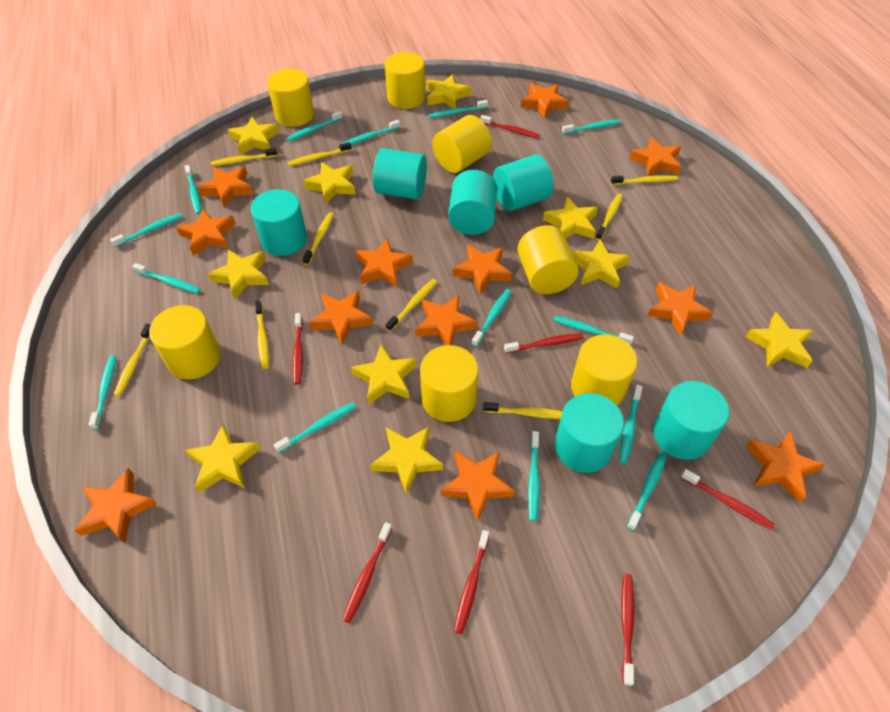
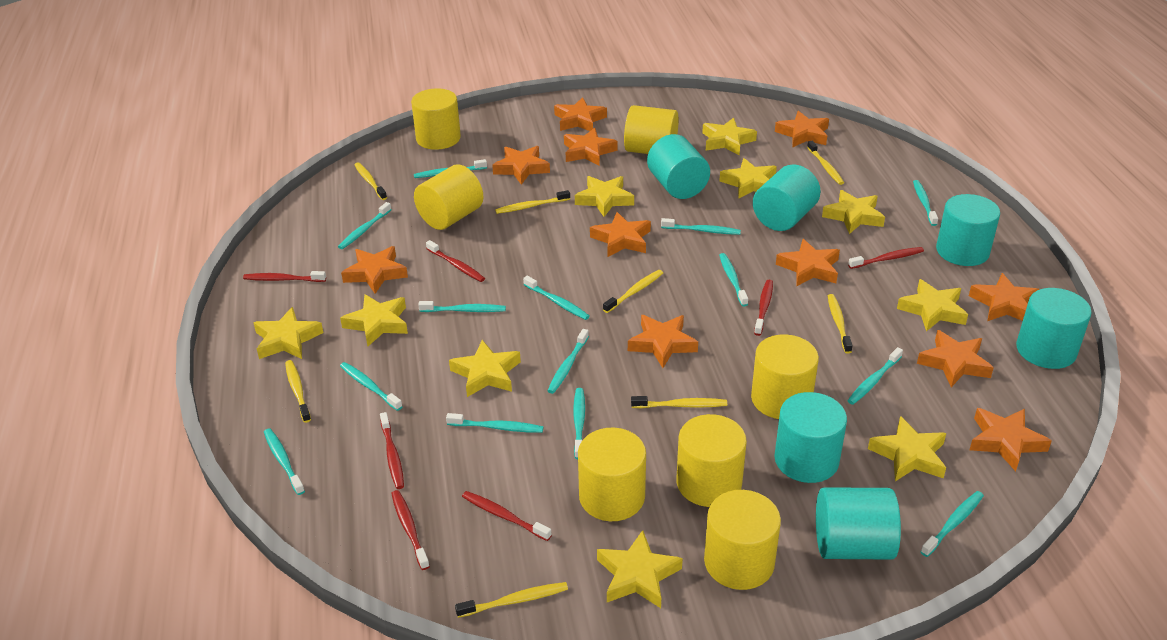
orange star: 12 -> 11
yellow toothbrush: 9 -> 8

